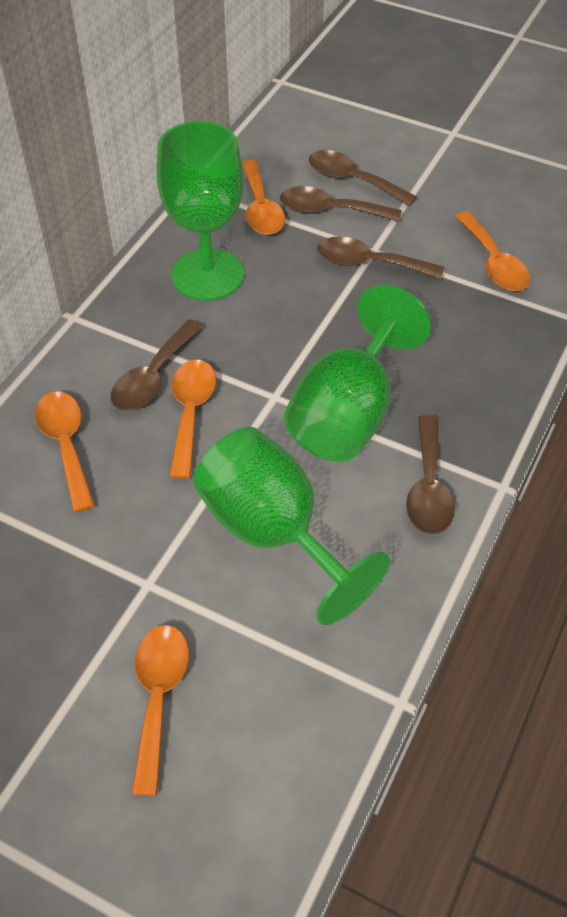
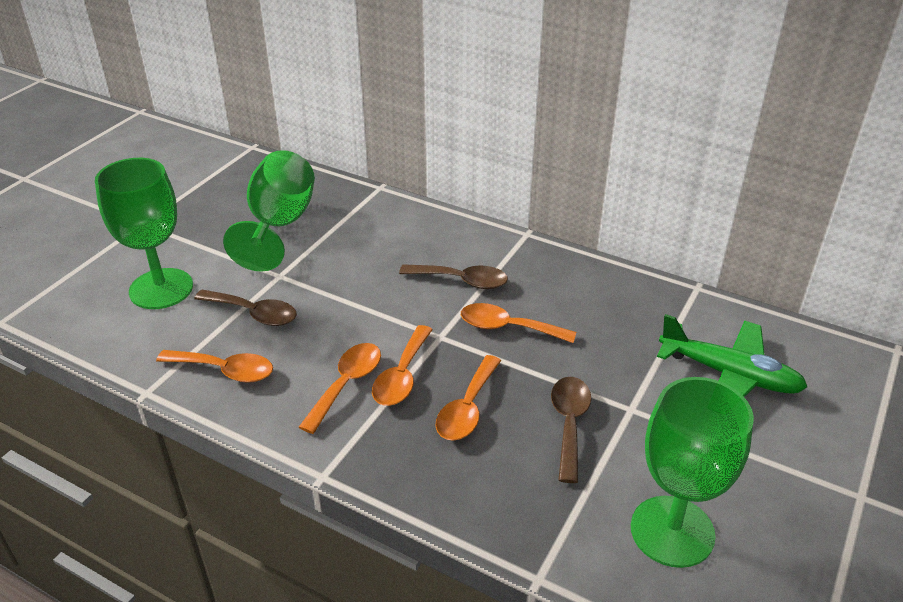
brown spoon: 5 -> 3
green plane: 0 -> 1

